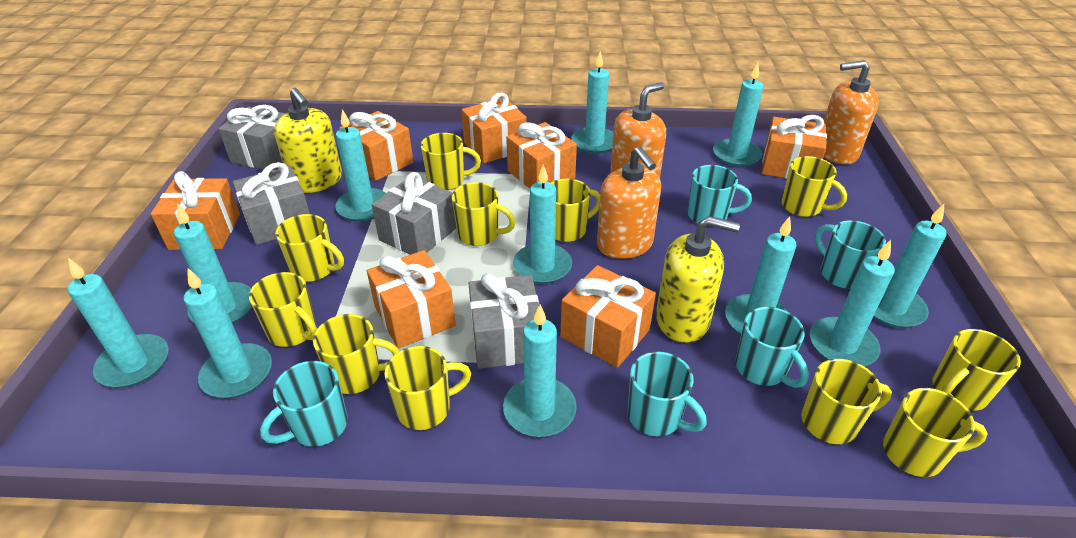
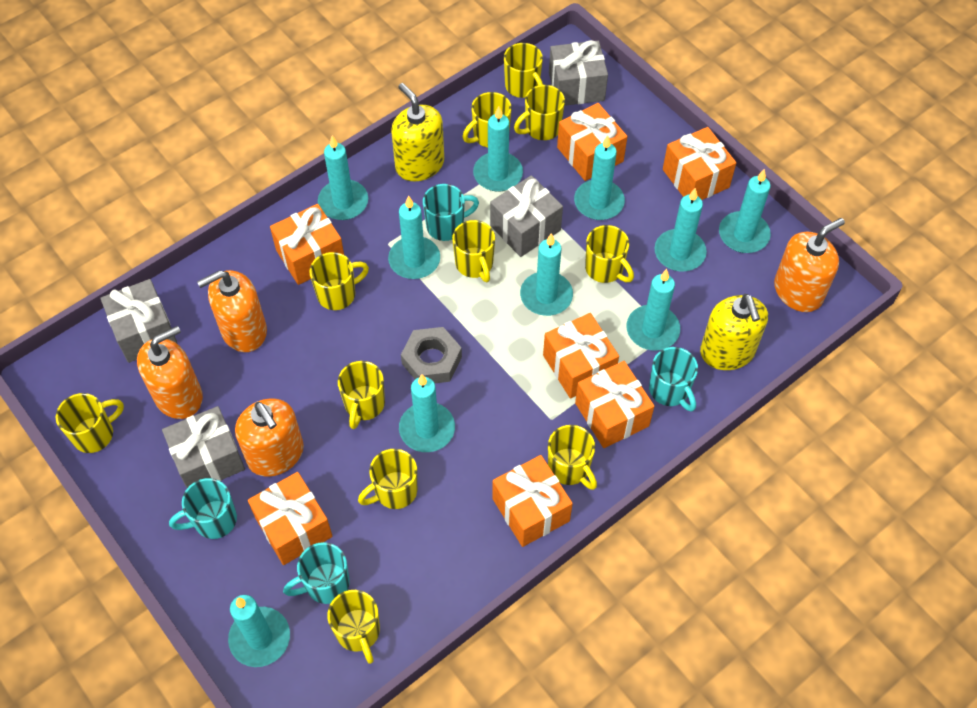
grey nut: 0 -> 1
orange soap dispenser: 3 -> 4
turquoise candle: 11 -> 10
turquoise mug: 5 -> 4

